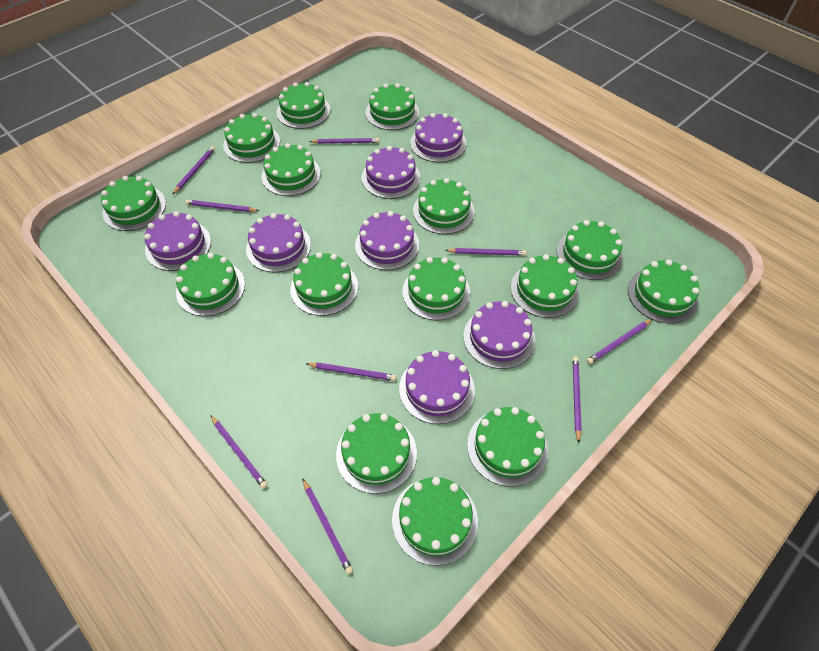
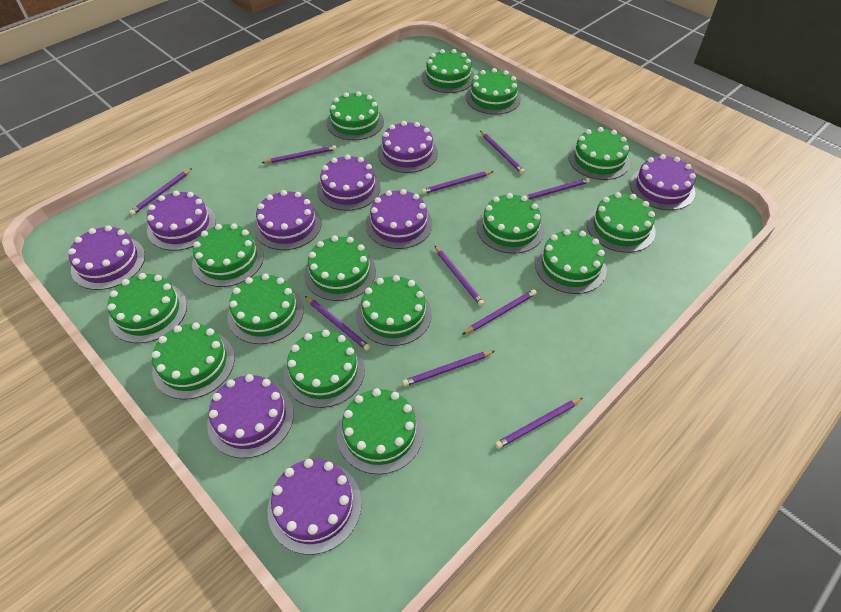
purple cake: 7 -> 9
purple pencil: 9 -> 10

